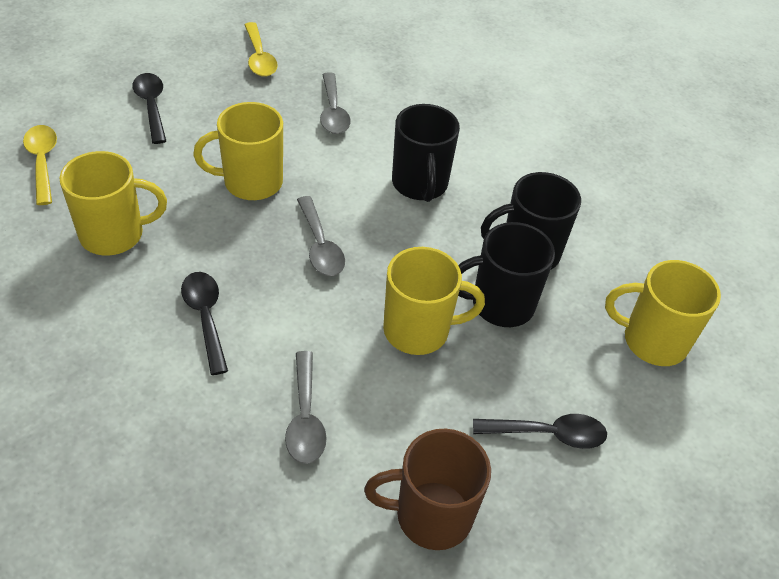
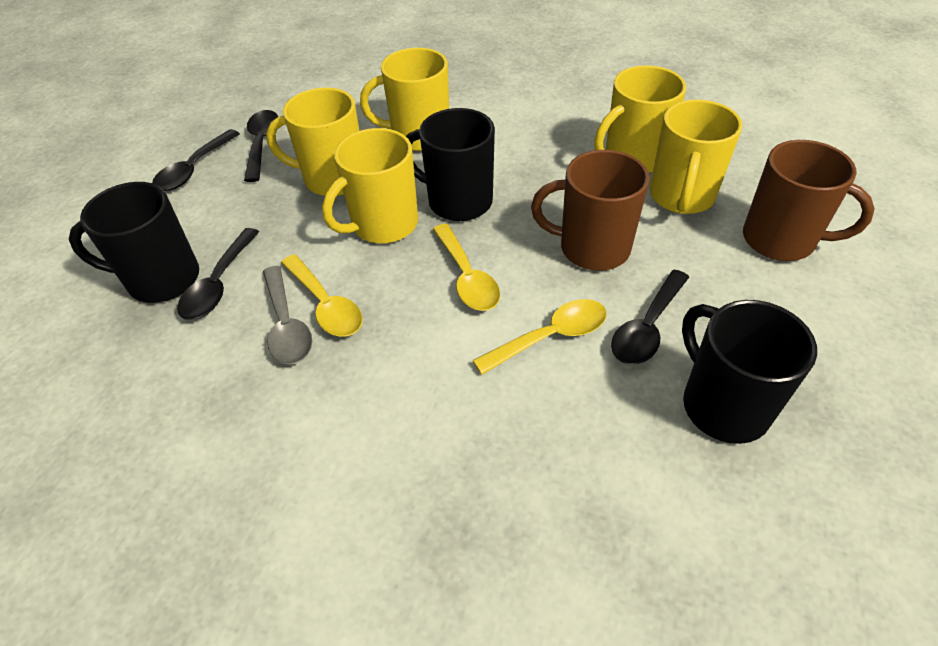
black spoon: 3 -> 4
brown mug: 1 -> 2
grey spoon: 3 -> 1
yellow mug: 4 -> 5
yellow spoon: 2 -> 3

